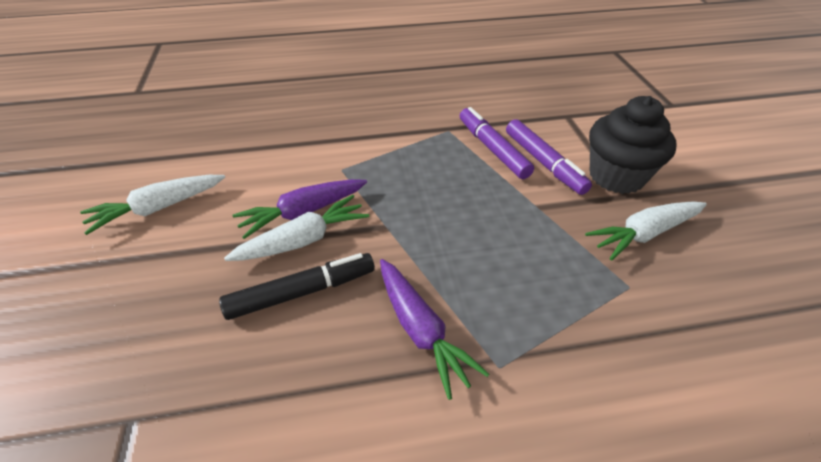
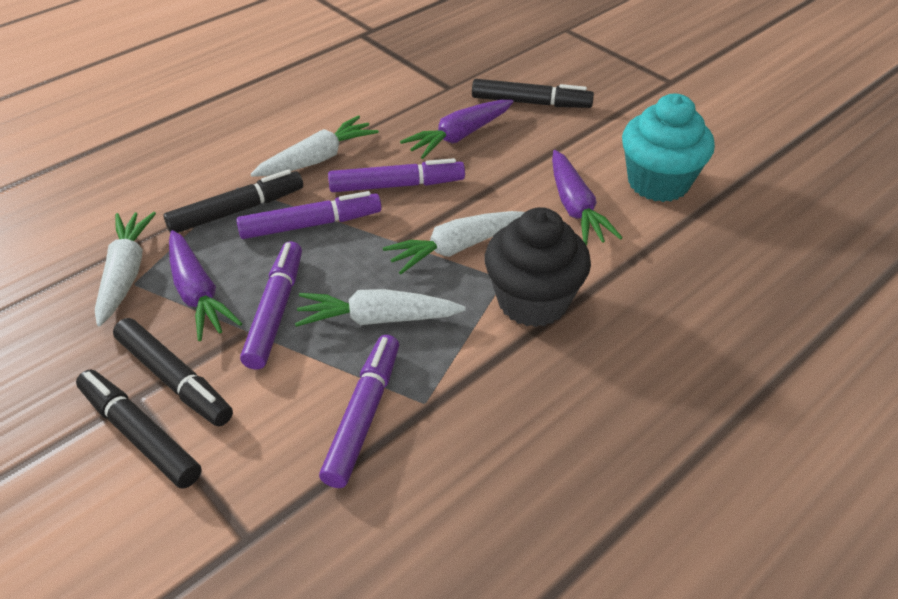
black marker: 1 -> 4
purple carrot: 2 -> 3
purple marker: 2 -> 4
turquoise cupcake: 0 -> 1
white carrot: 3 -> 4

